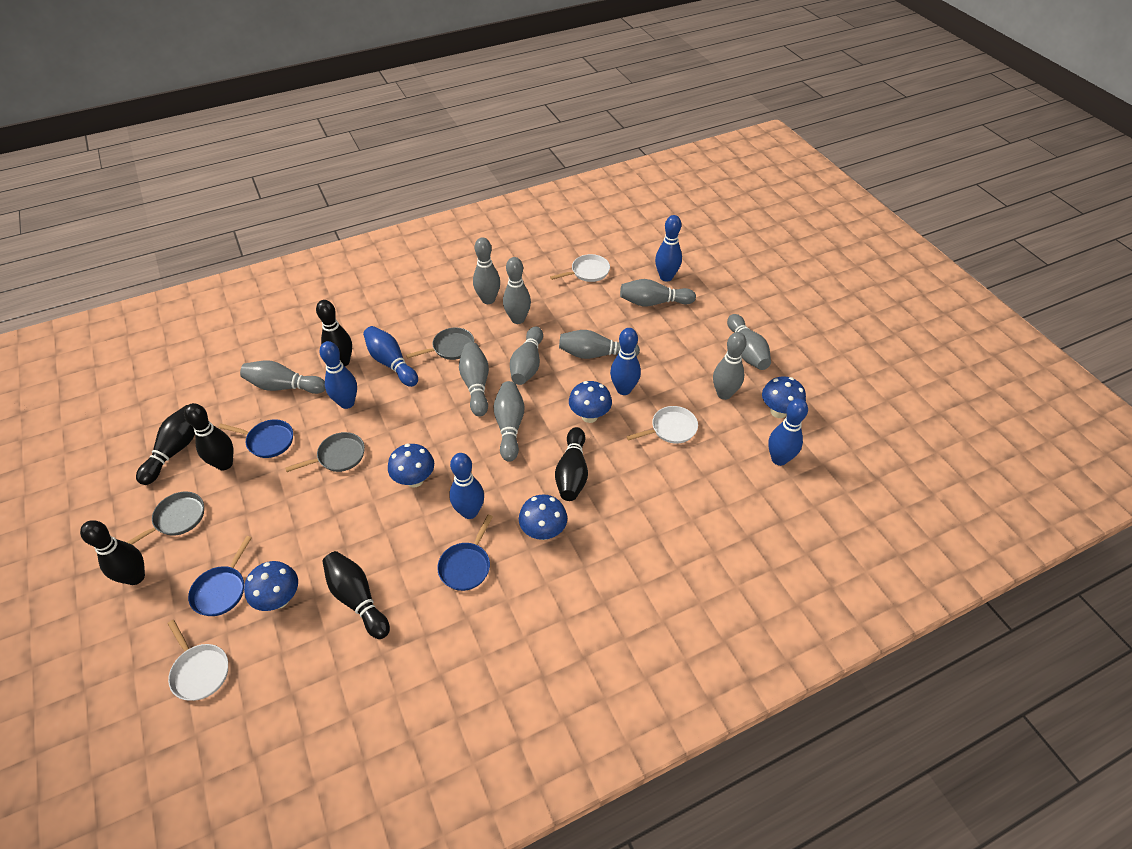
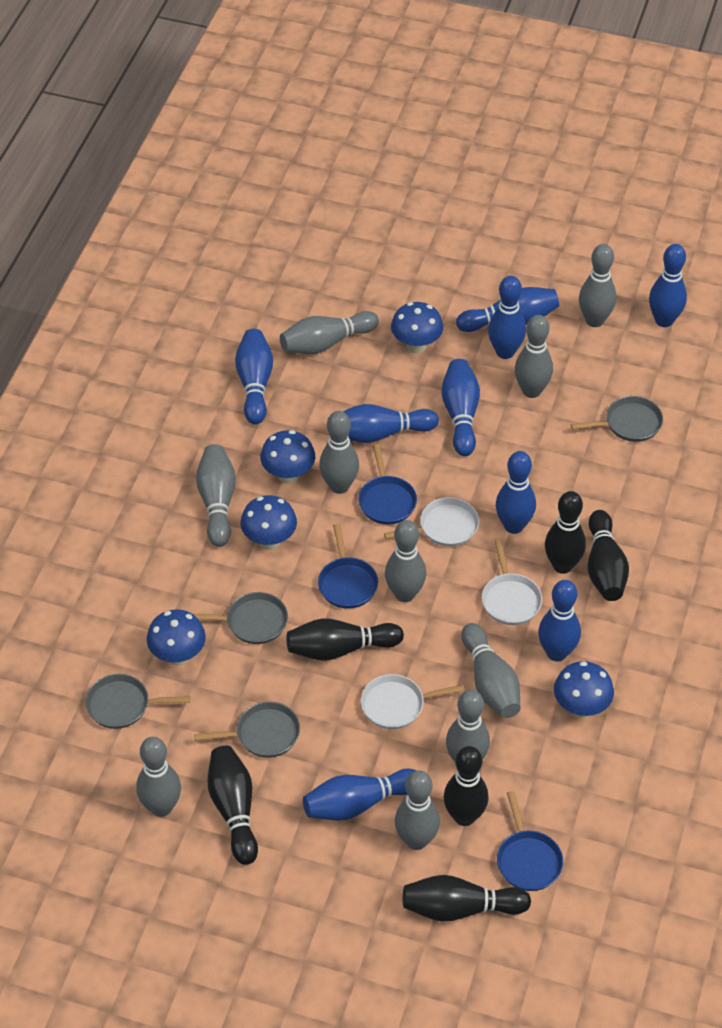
blue bowling pin: 6 -> 9
grey pan: 3 -> 4

